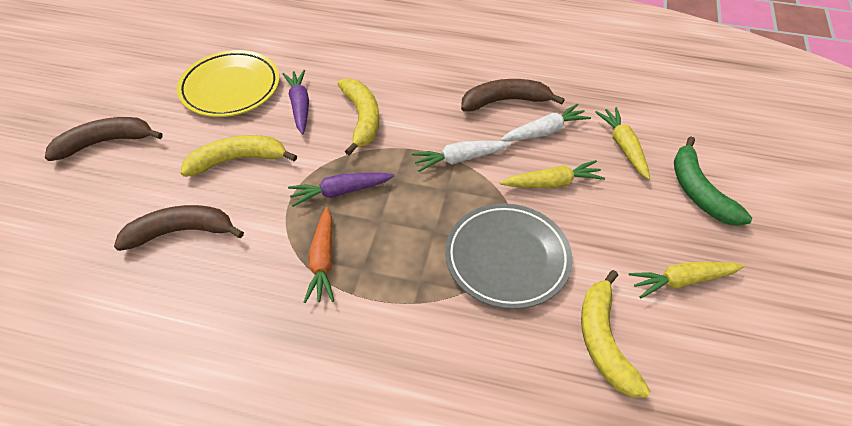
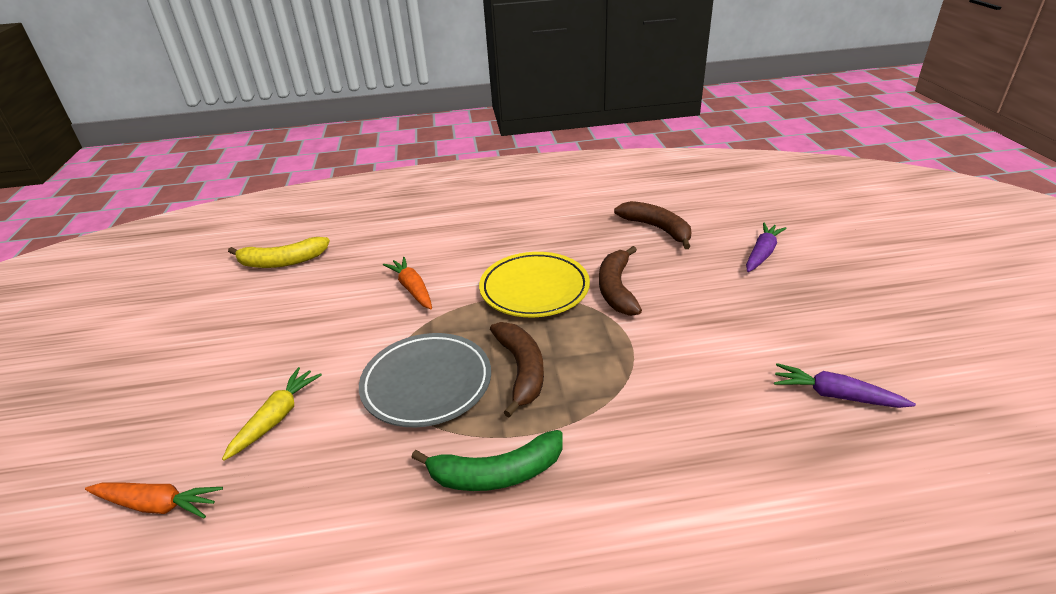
orange carrot: 1 -> 2
white carrot: 2 -> 0
yellow banana: 3 -> 1
yellow carrot: 3 -> 1

